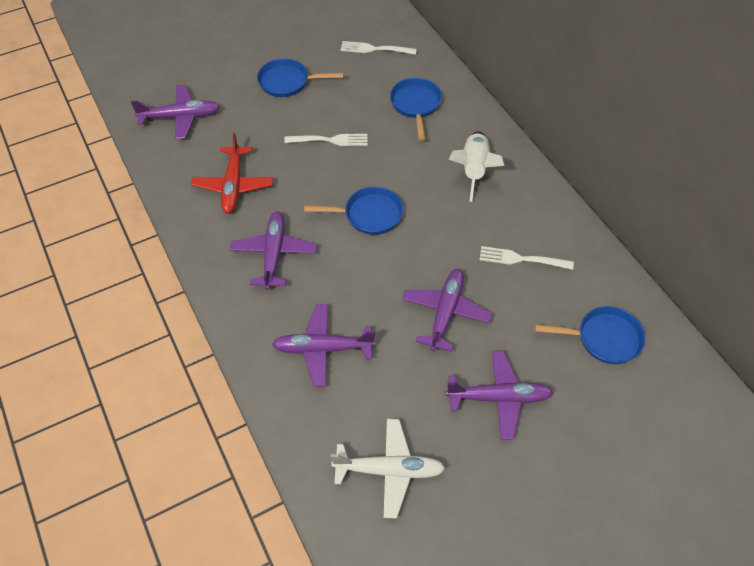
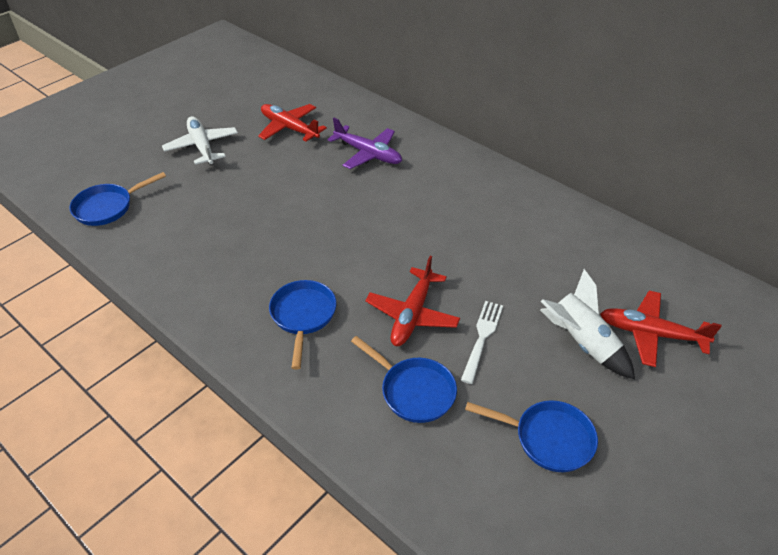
purple plane: 5 -> 1
red plane: 1 -> 3
white fork: 3 -> 1

